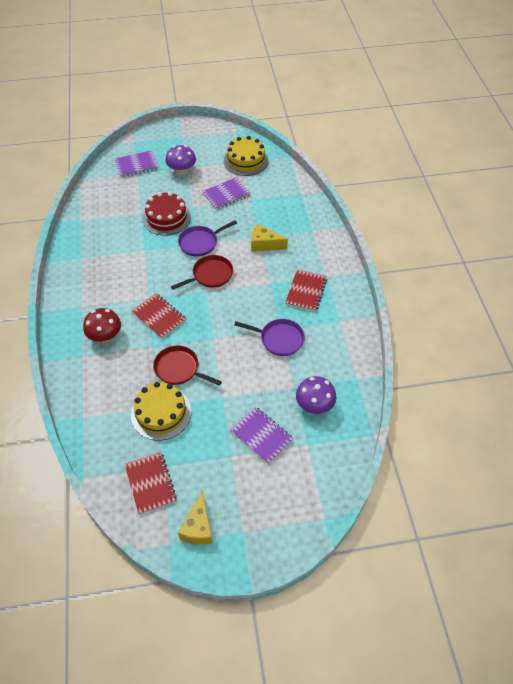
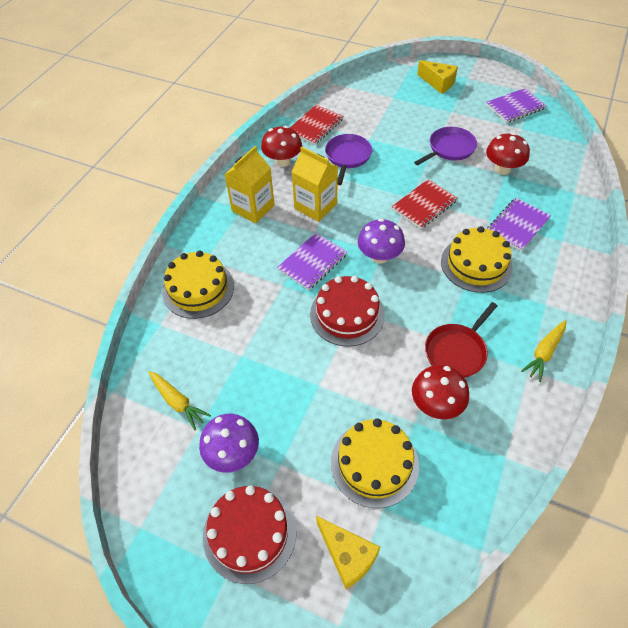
red cake: 1 -> 2
red mushroom: 1 -> 3
red notebook: 3 -> 2
red pan: 2 -> 1
yellow cake: 2 -> 3
yellow carrot: 0 -> 2
yellow carton: 0 -> 2

